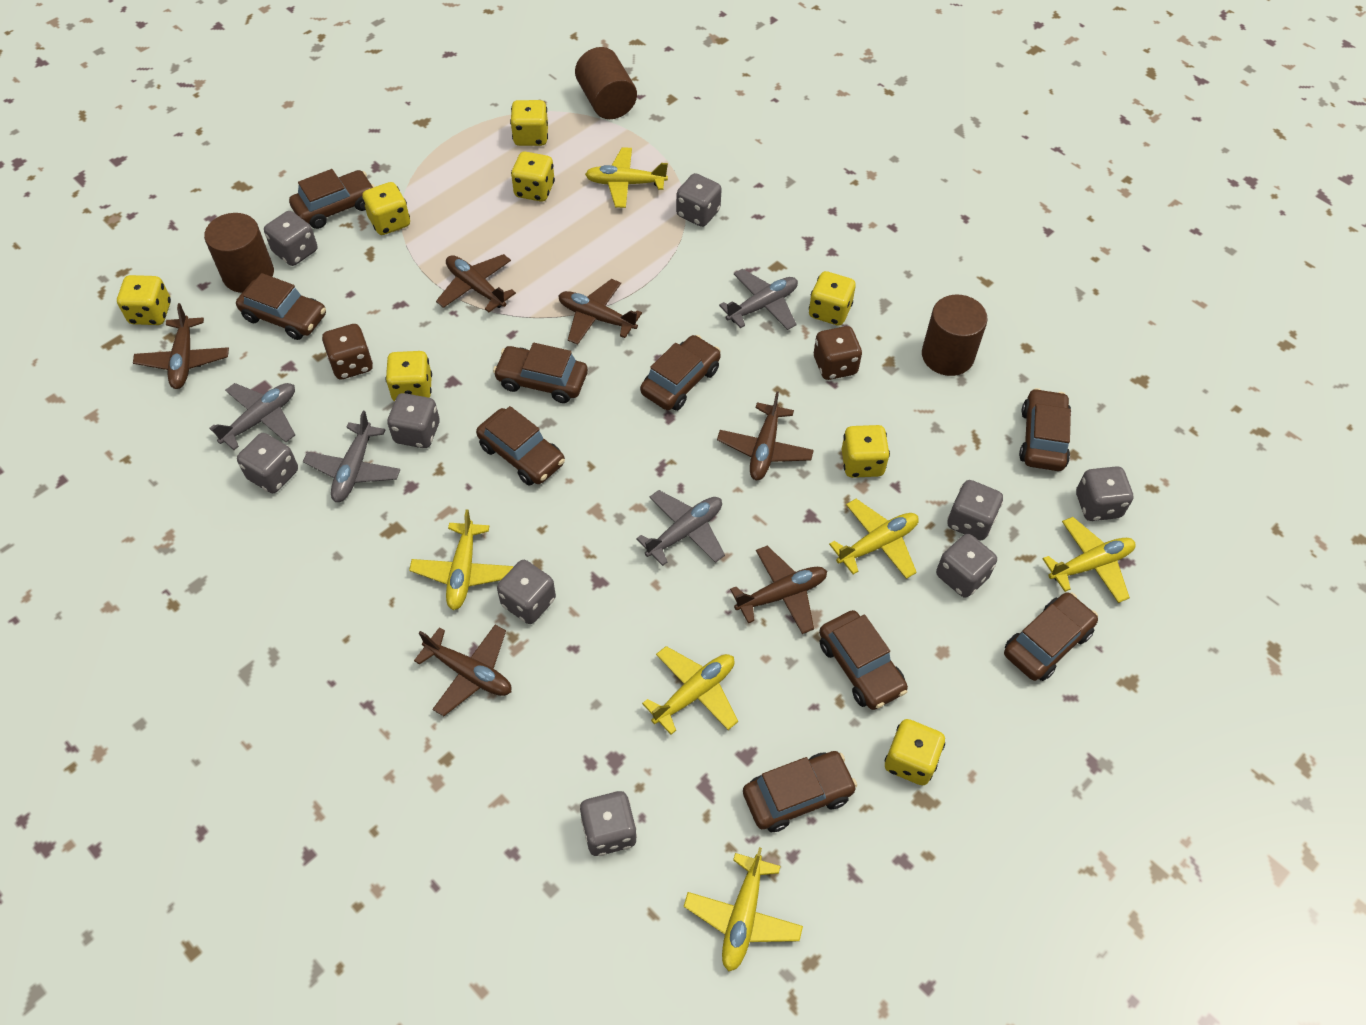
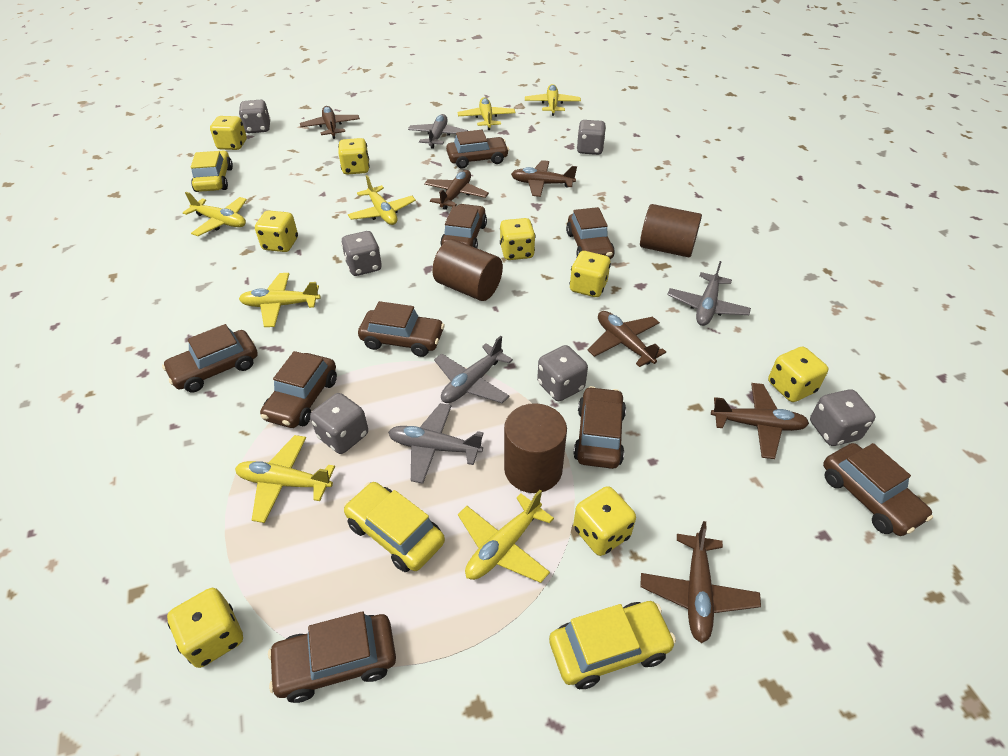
brown dice: 2 -> 0
grey dice: 9 -> 6
yellow car: 0 -> 3
yellow plane: 6 -> 7

